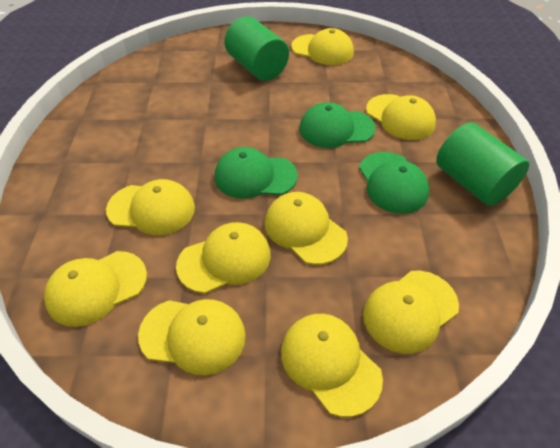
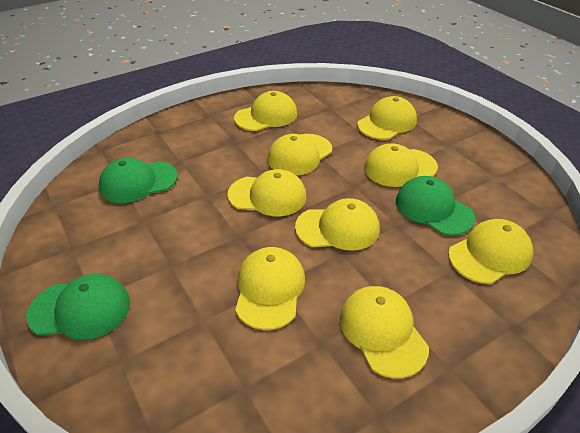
green cylinder: 2 -> 0

